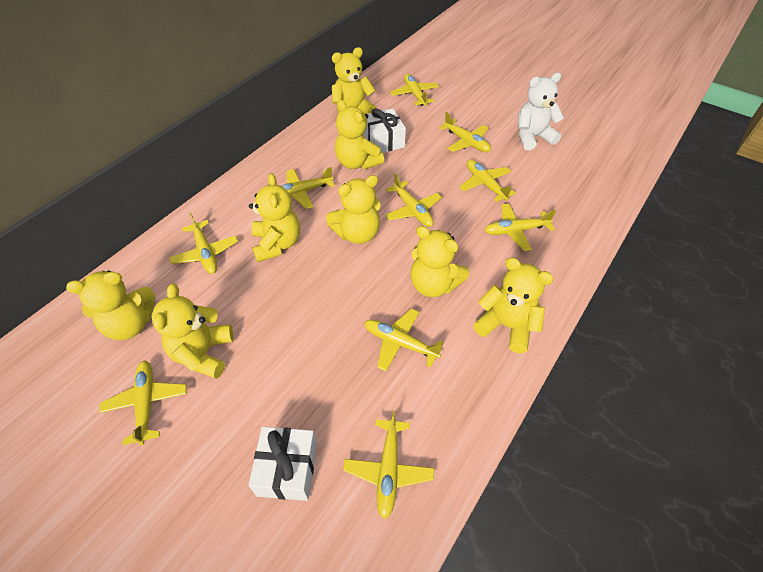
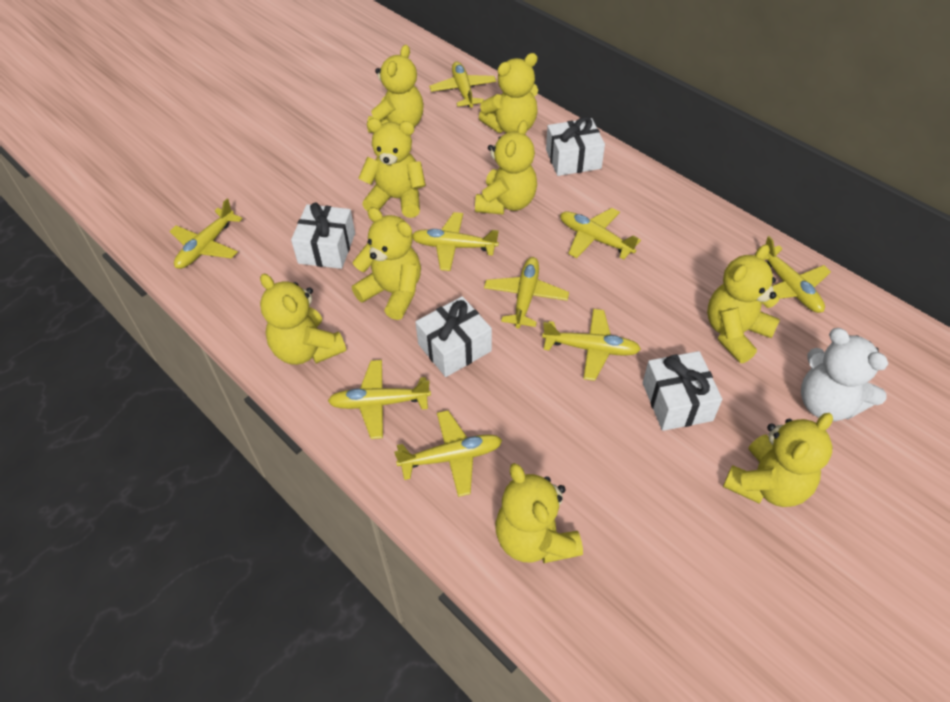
white gift: 2 -> 4
yellow plane: 10 -> 9
yellow teddy bear: 8 -> 9

